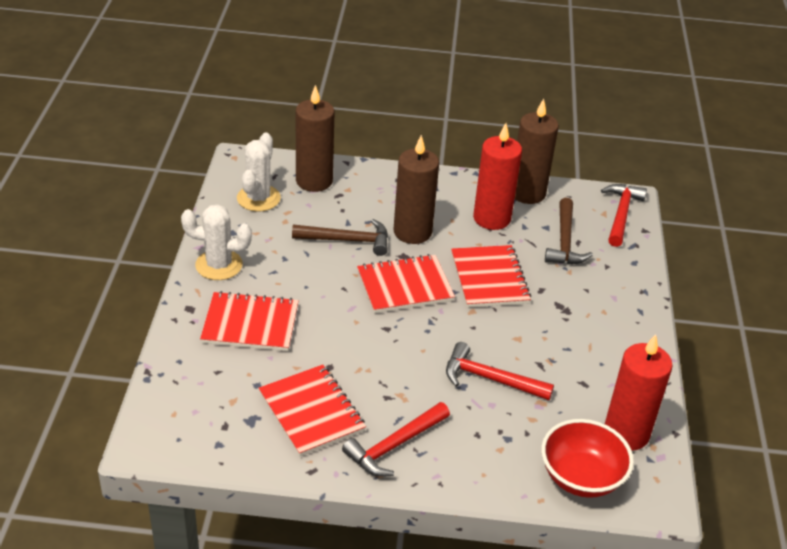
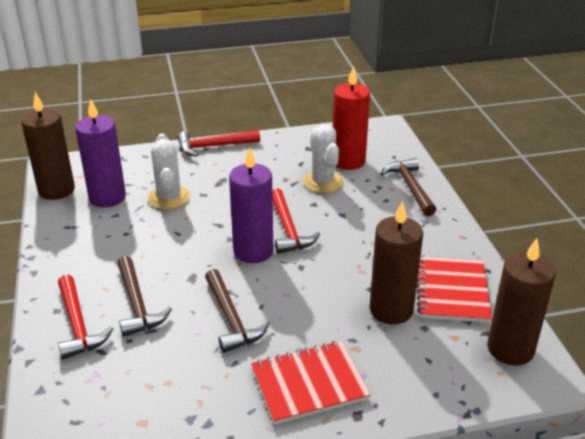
brown hammer: 2 -> 3
purple candle: 0 -> 2
red bowl: 1 -> 0
red candle: 2 -> 1
red notebook: 4 -> 2

